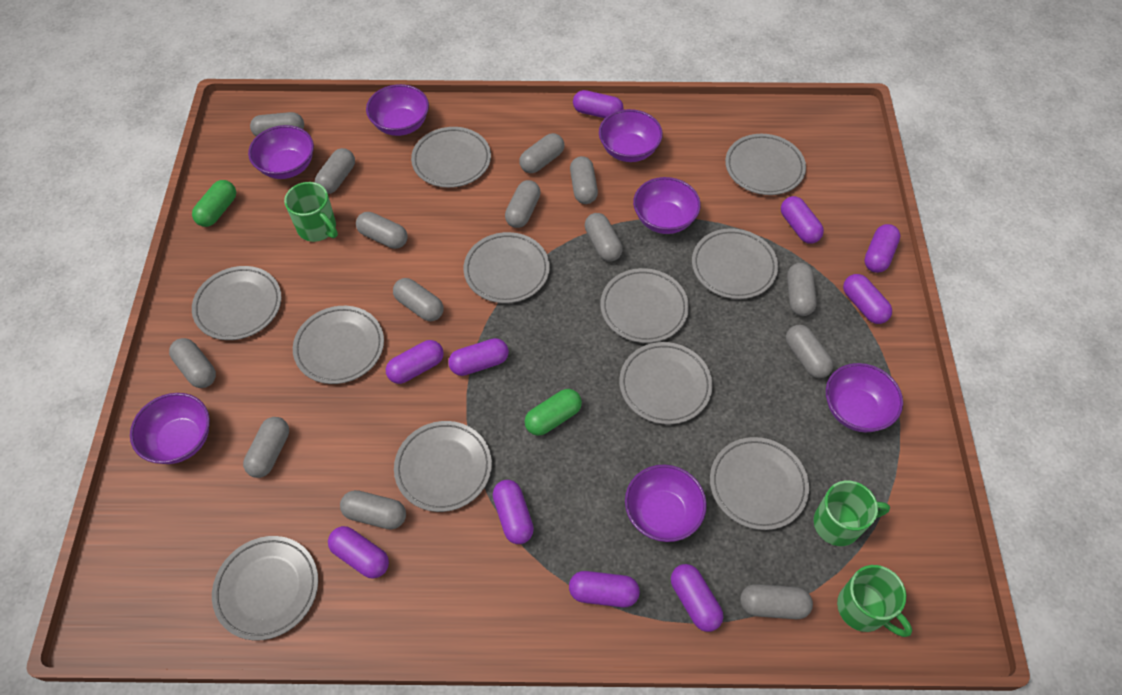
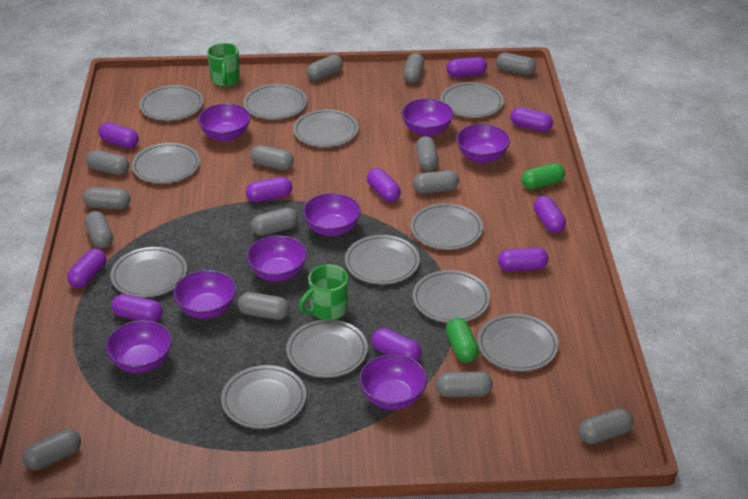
green mug: 3 -> 2
grey plate: 11 -> 12
purple bowl: 7 -> 8

